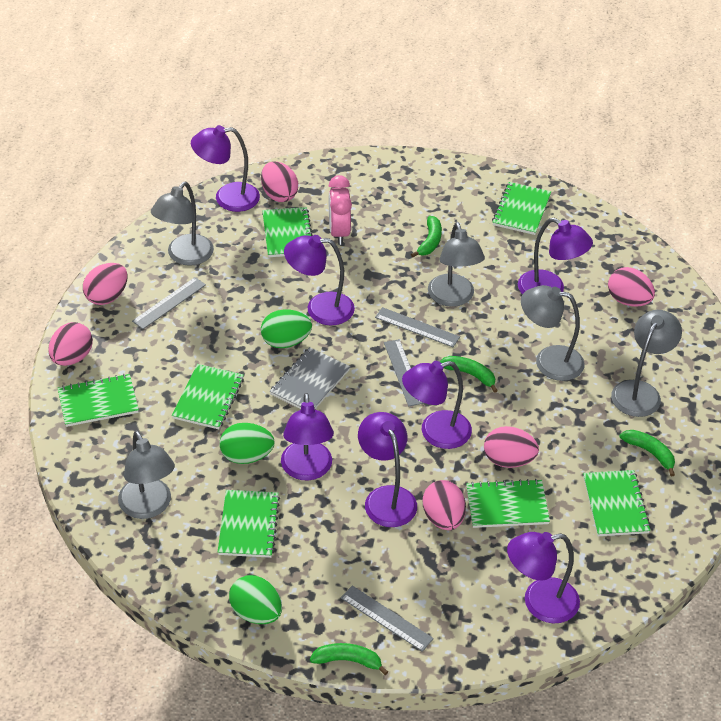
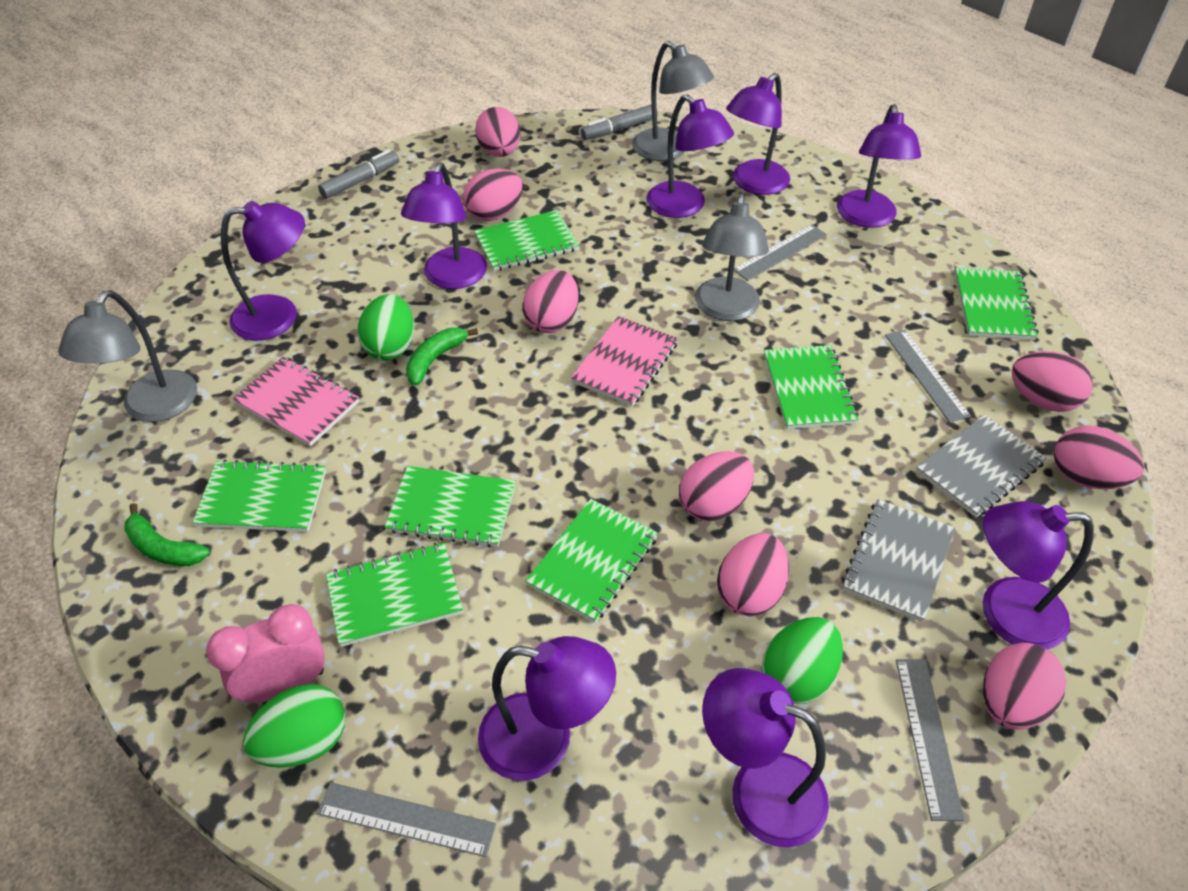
green banana: 4 -> 2
grey lamp: 5 -> 3
grey marker: 0 -> 2
grey notebook: 1 -> 2
pink egg: 6 -> 8
pink notebook: 0 -> 2
purple lamp: 7 -> 8

